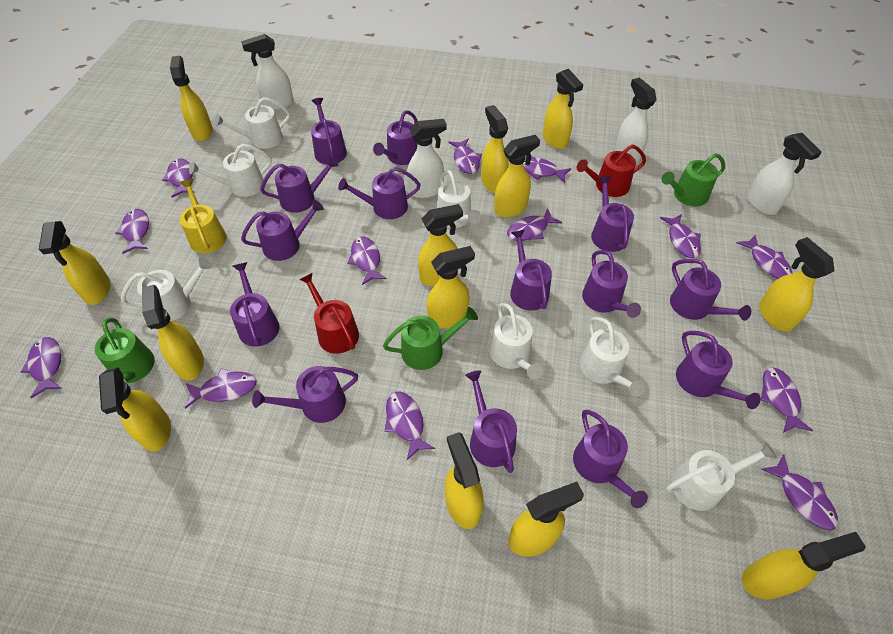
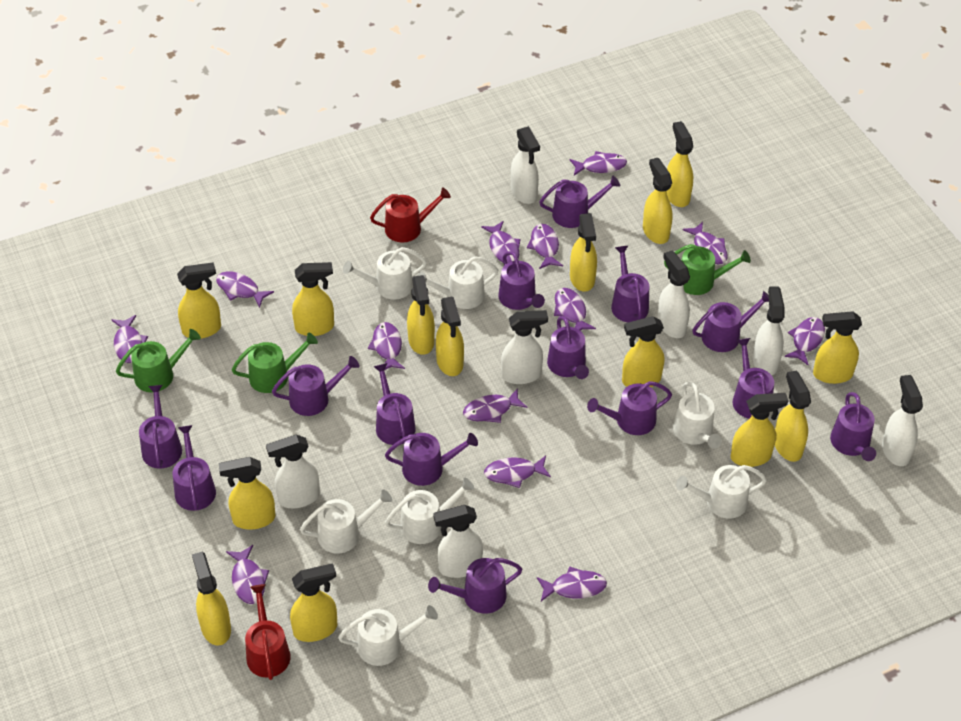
white spray bottle: 4 -> 7
yellow spray bottle: 13 -> 14
yellow watering can: 1 -> 0

